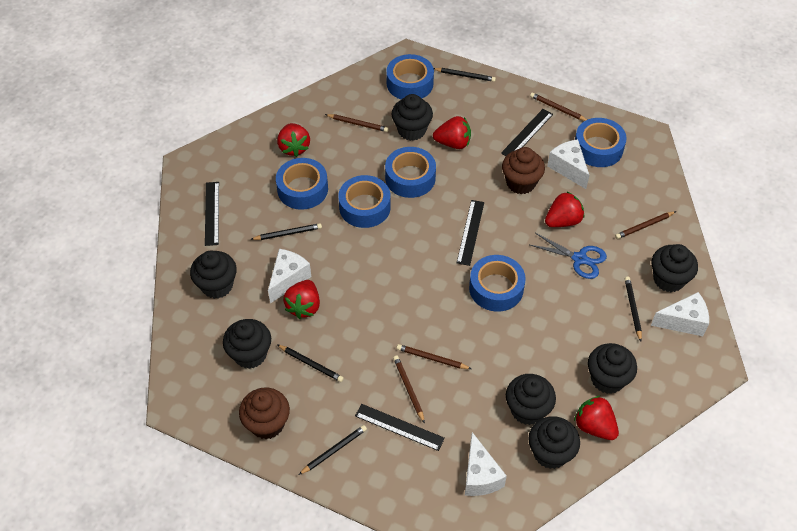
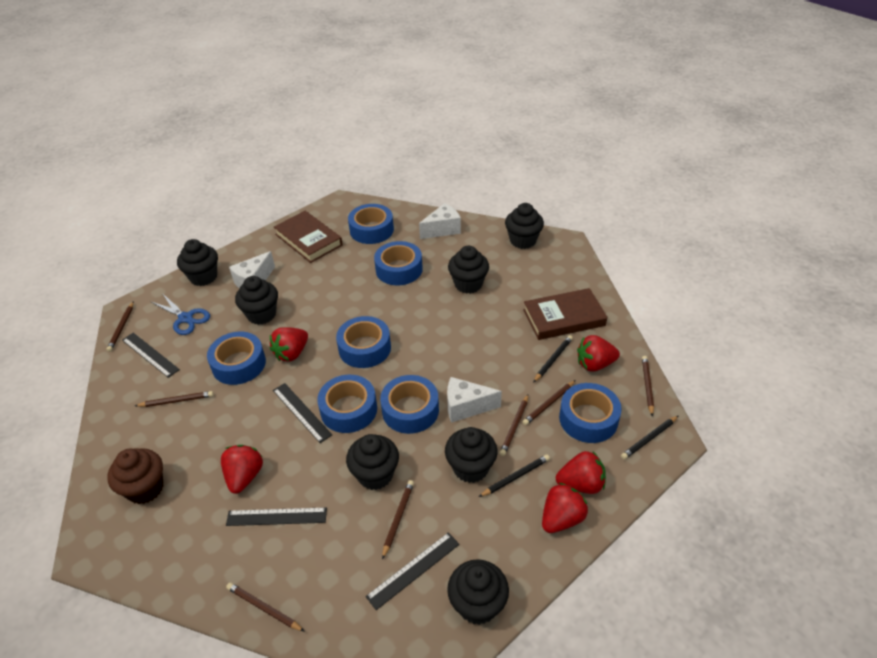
black pencil: 5 -> 3
blue tape: 6 -> 7
brown book: 0 -> 2
brown cupcake: 2 -> 1
brown pencil: 5 -> 7
white cheese: 4 -> 3

